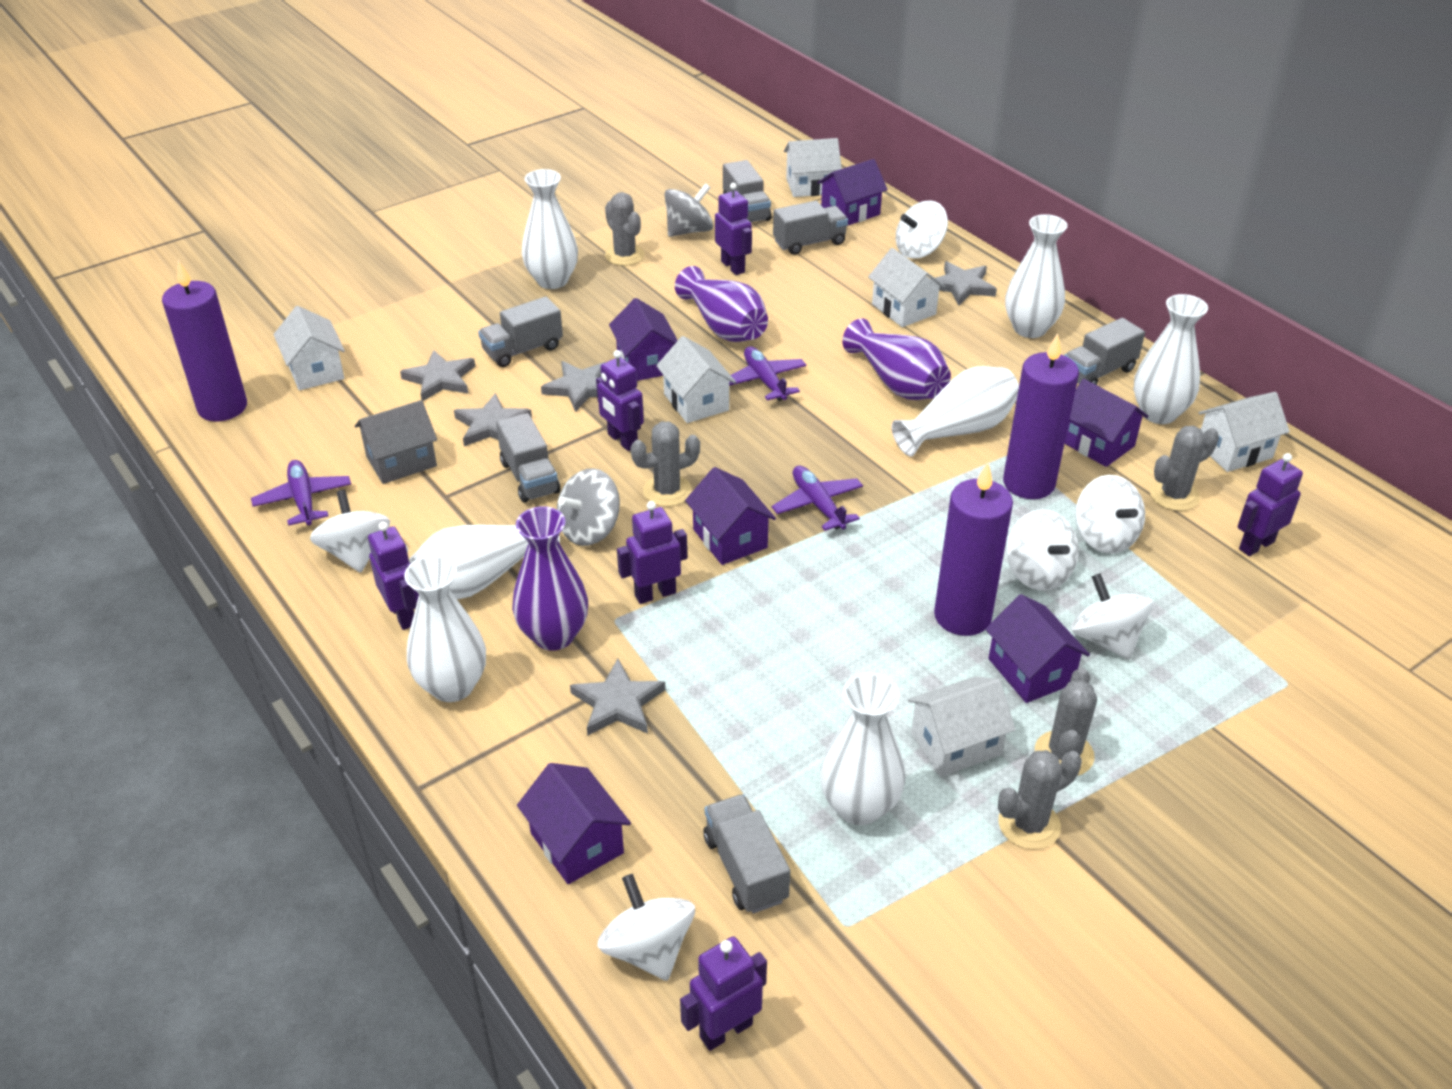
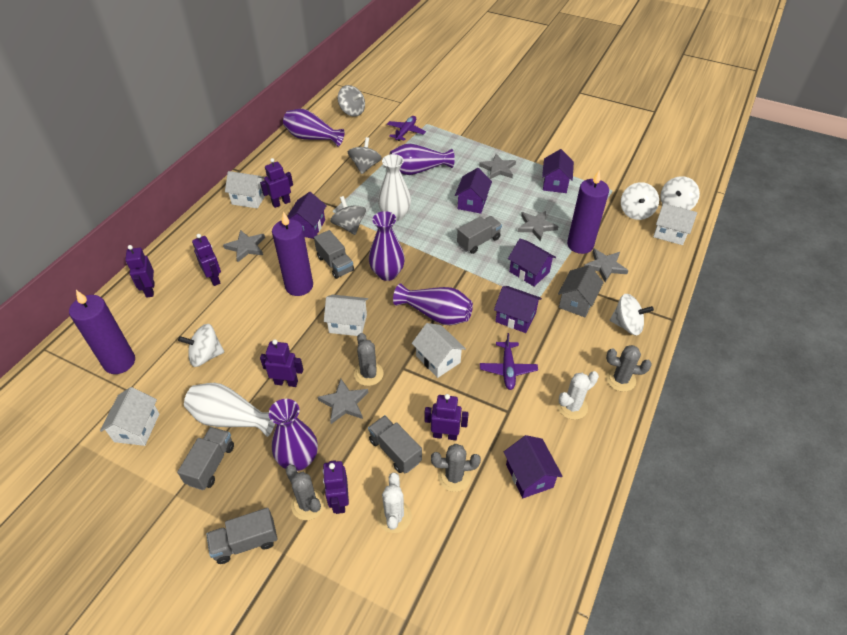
grey cactus: 5 -> 4
grey spinning top: 2 -> 3
grey truck: 6 -> 5
purple plane: 3 -> 2
purple vase: 3 -> 5
white cactus: 0 -> 2
white house: 6 -> 5
white spinning top: 6 -> 4
white vase: 7 -> 2

